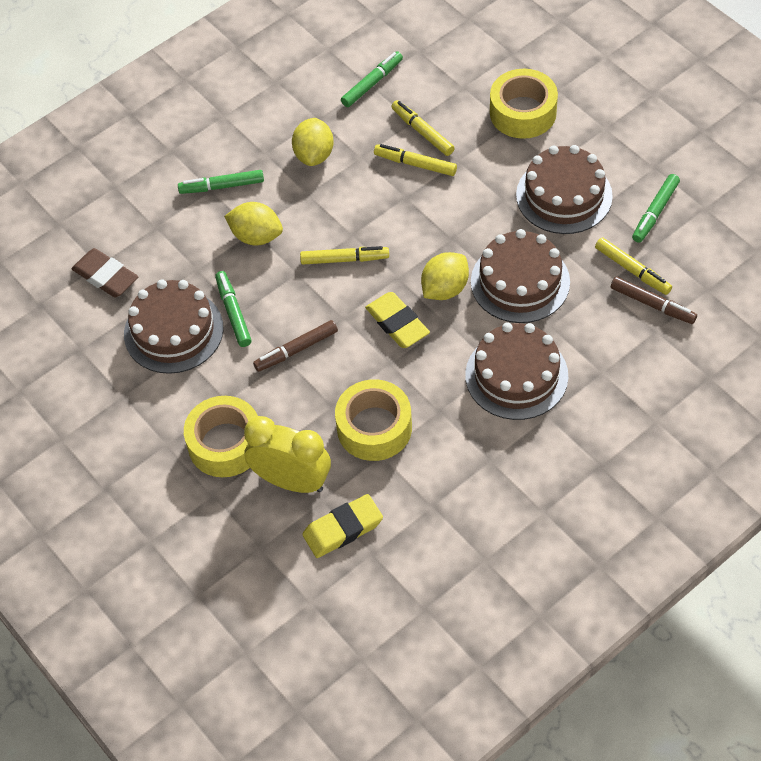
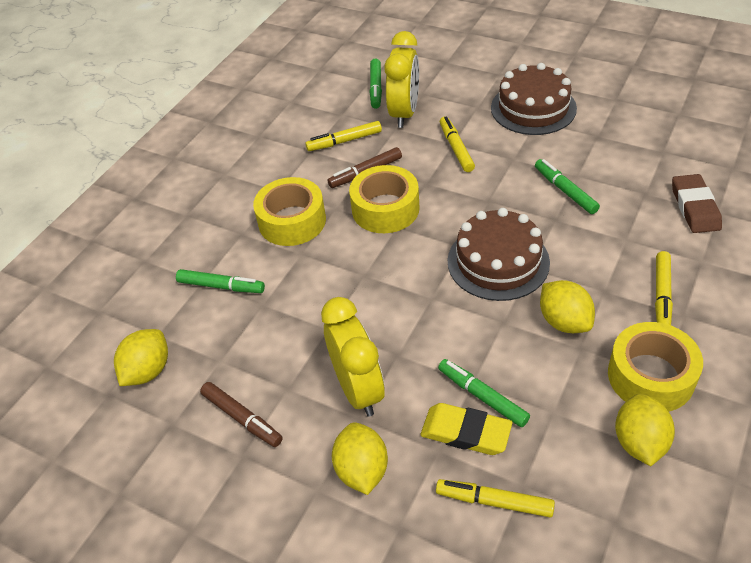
brown cake: 4 -> 2
yellow clock: 1 -> 2
yellow eraser: 2 -> 1
yellow lemon: 3 -> 4

